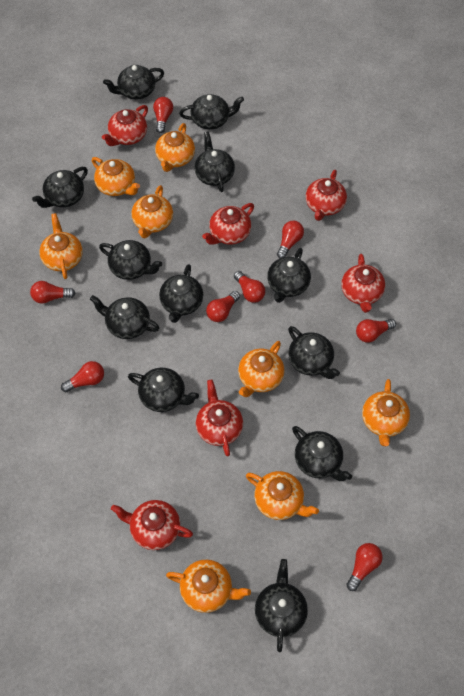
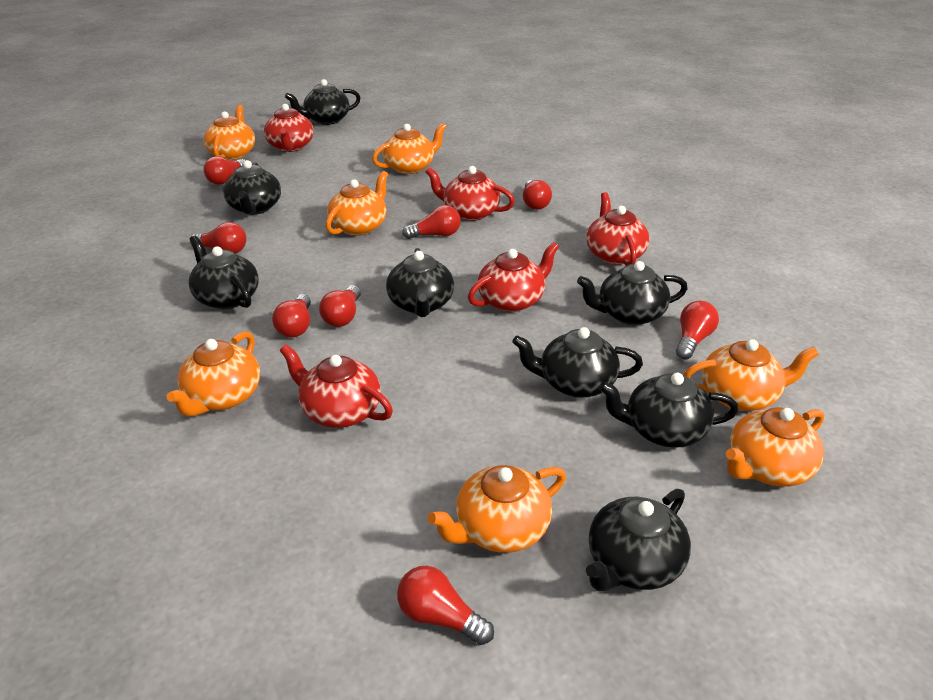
black teapot: 12 -> 8
orange teapot: 8 -> 7
red teapot: 6 -> 5

